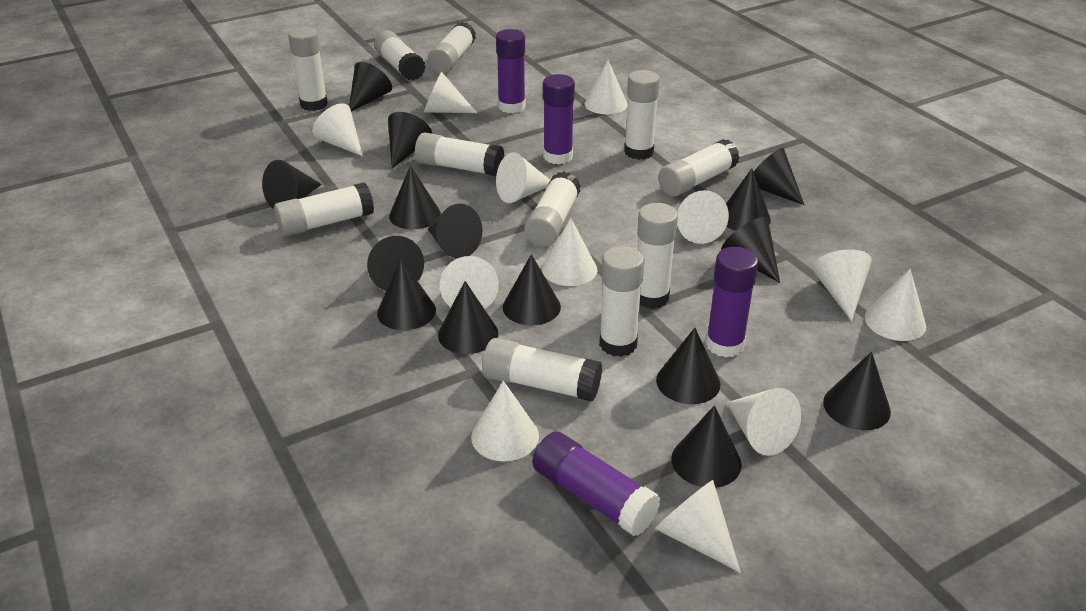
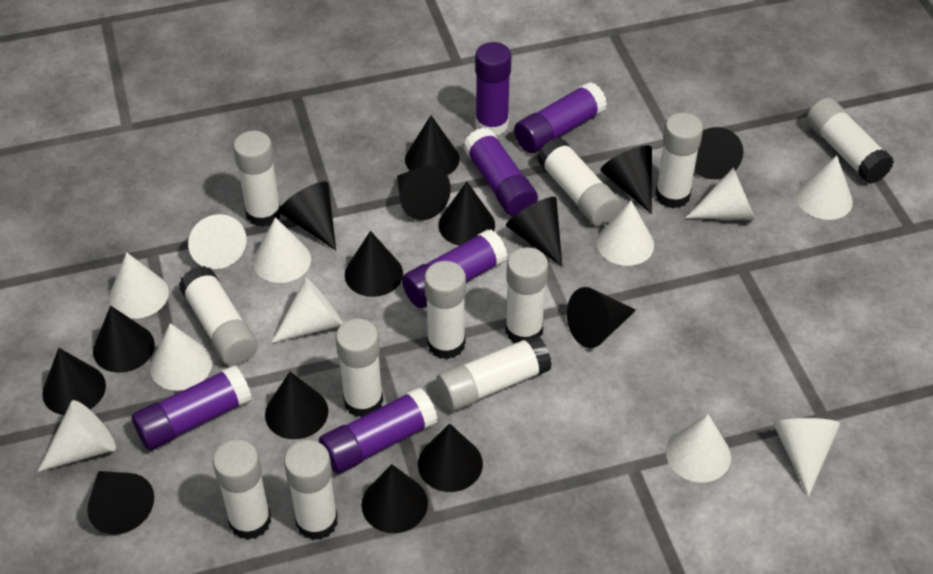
purple glue stick: 4 -> 6
white cone: 12 -> 11

